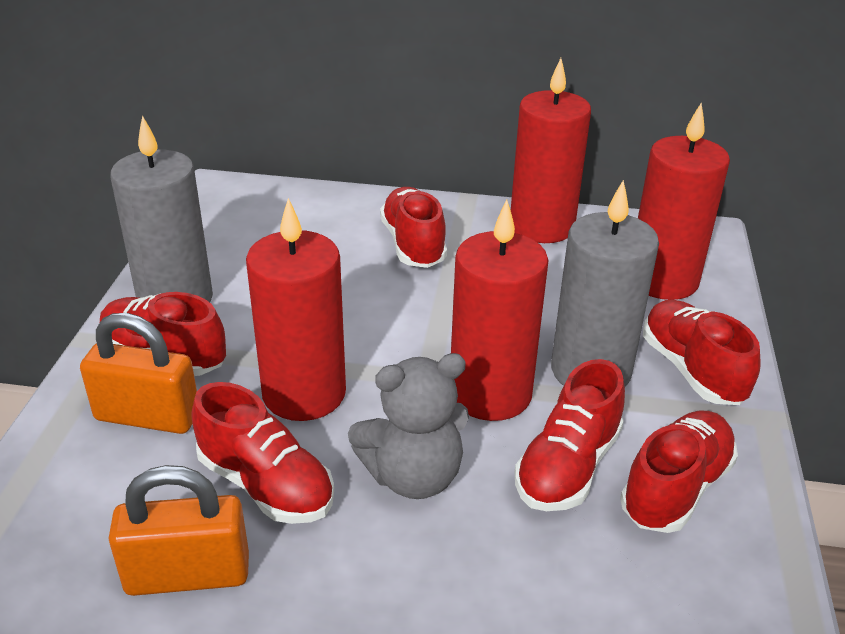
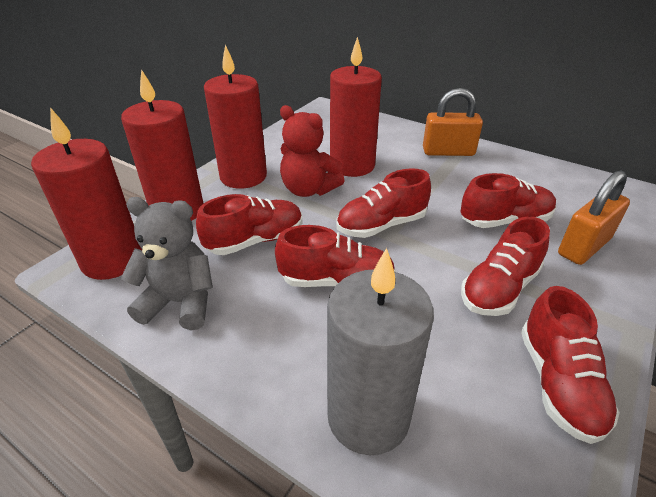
grey candle: 2 -> 1
red teddy bear: 0 -> 1

